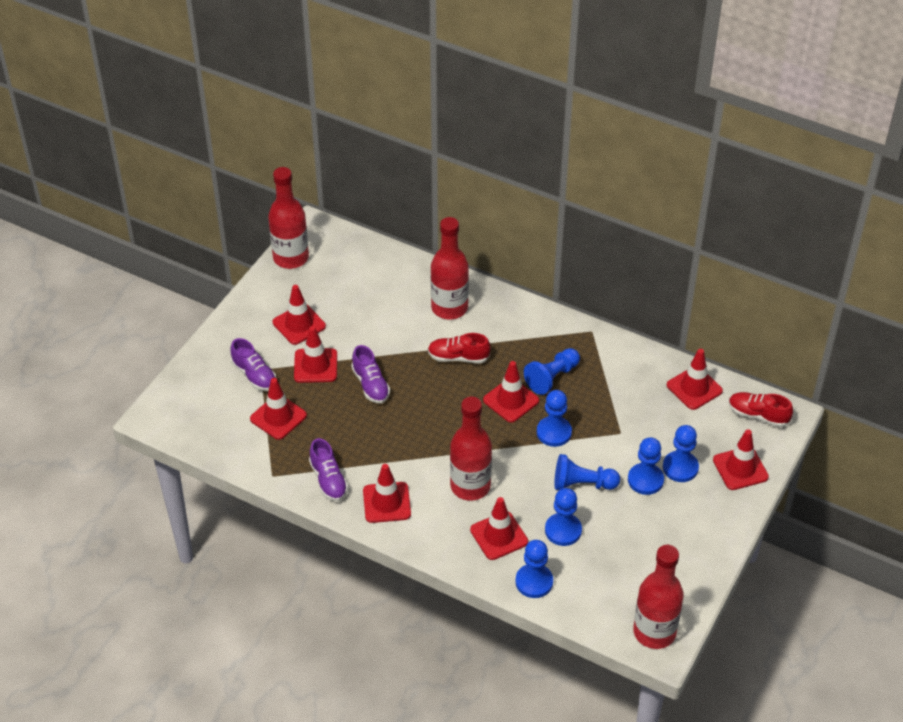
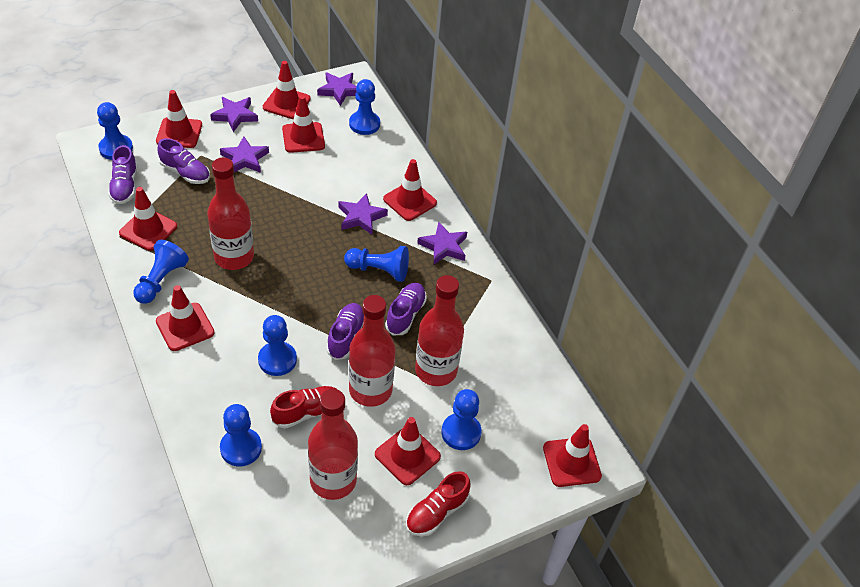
purple shoe: 3 -> 4
purple star: 0 -> 5

